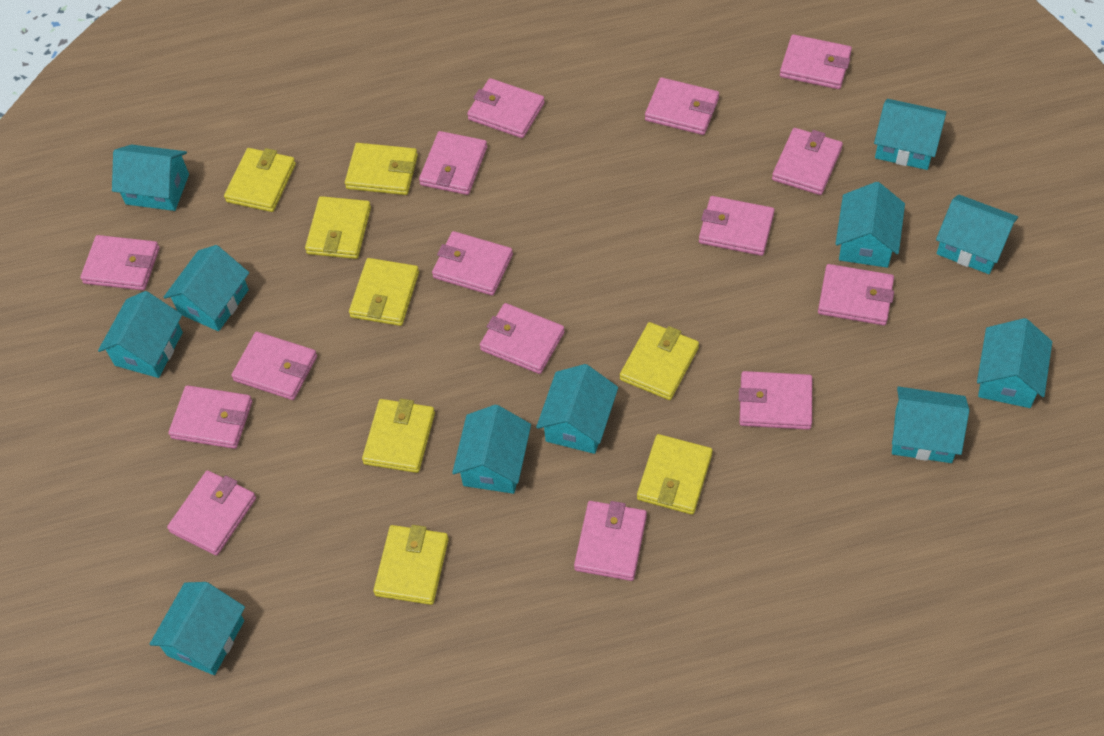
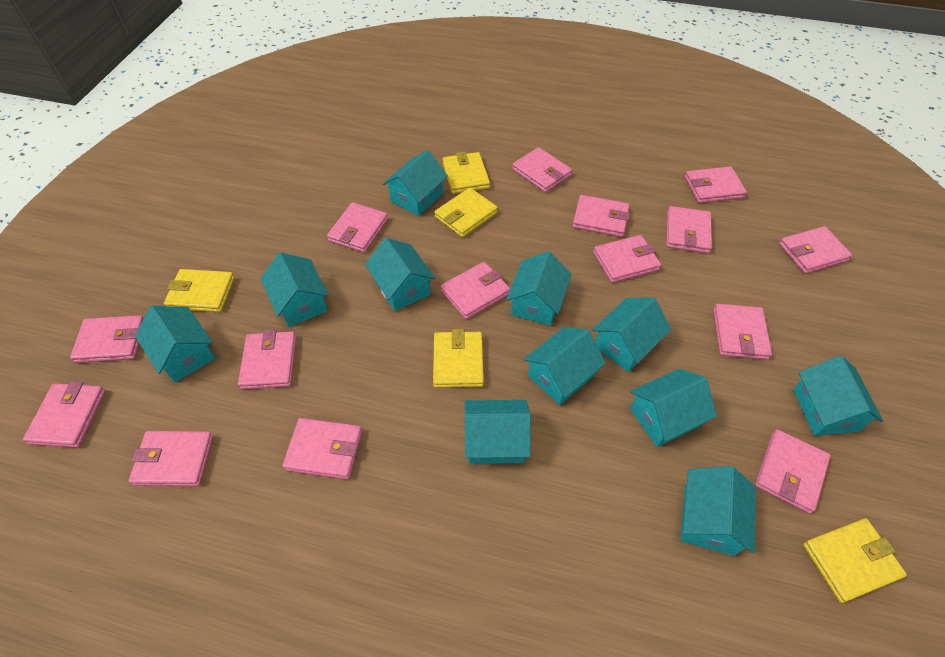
yellow wallet: 8 -> 5

